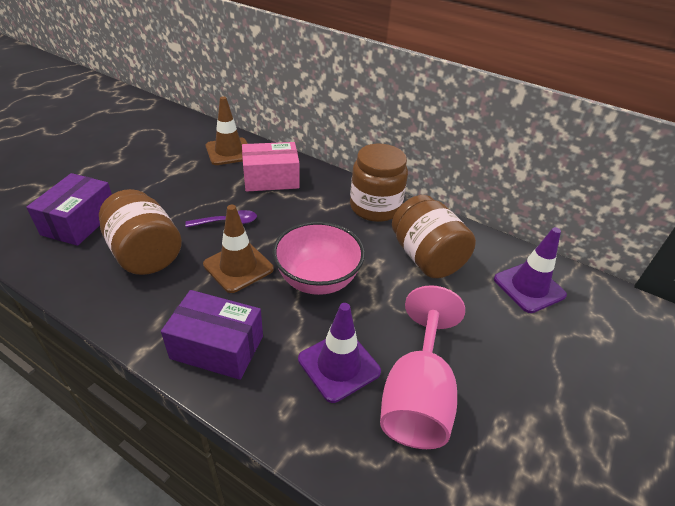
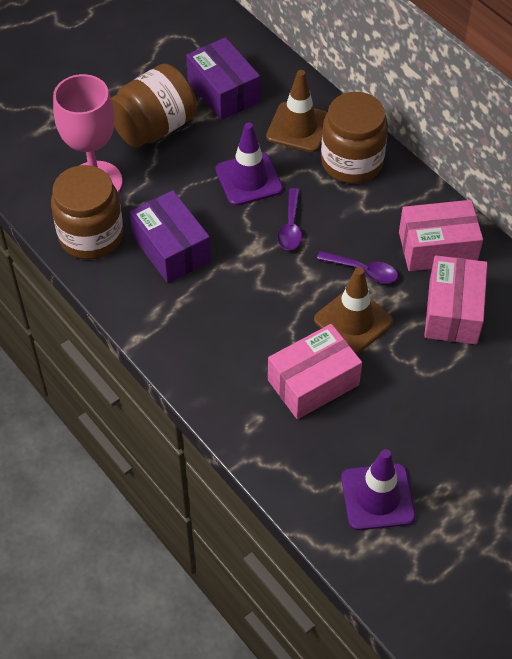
pink bowl: 1 -> 0
pink box: 1 -> 3
purple spoon: 1 -> 2

